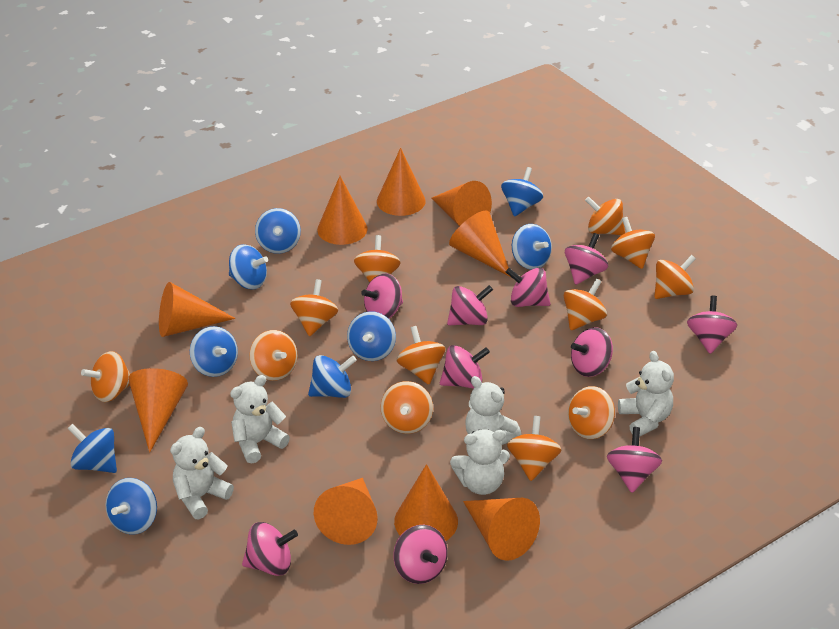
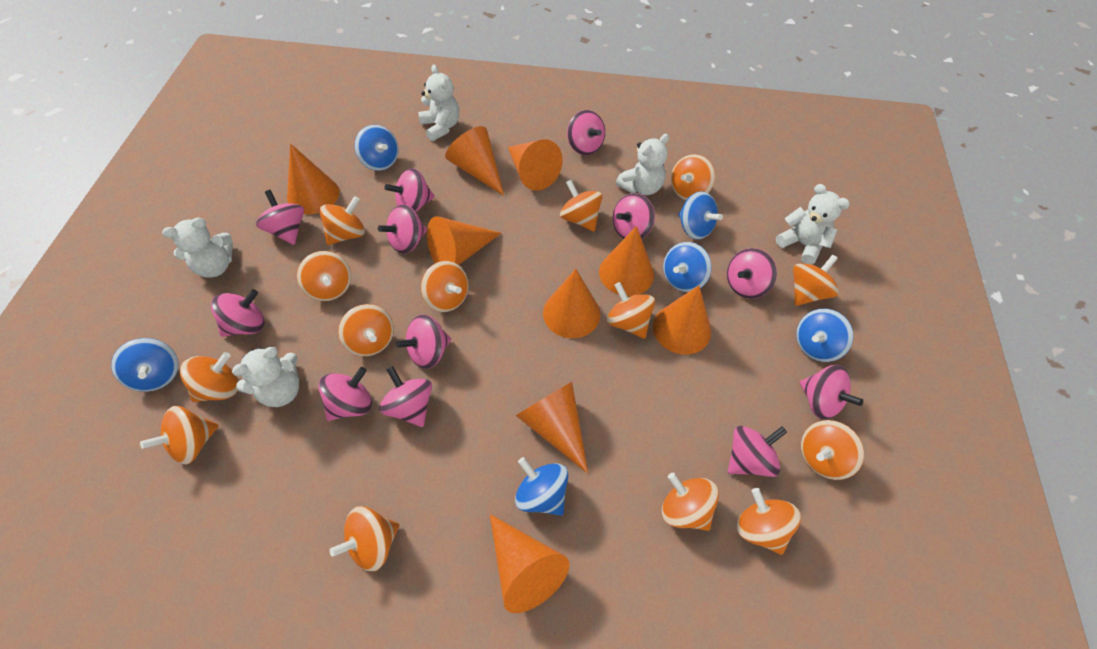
blue spinning top: 9 -> 6
orange spinning top: 12 -> 14
pink spinning top: 10 -> 12

